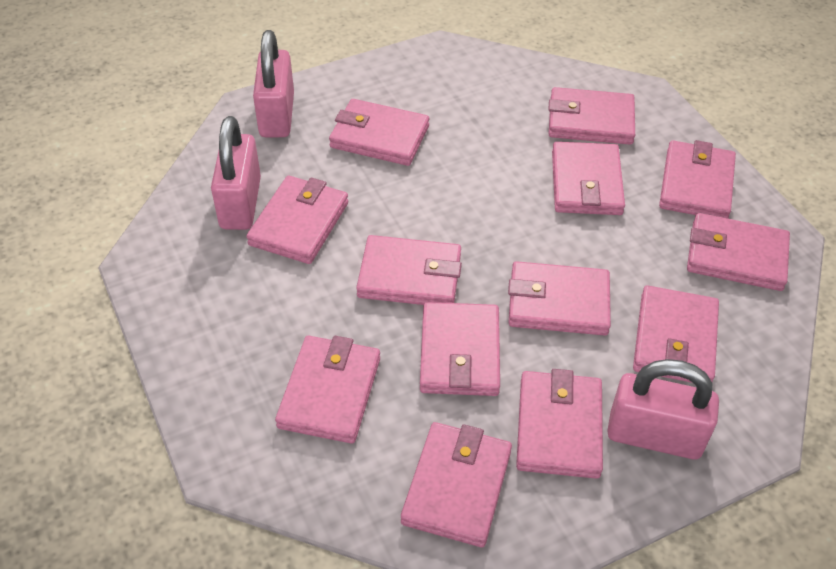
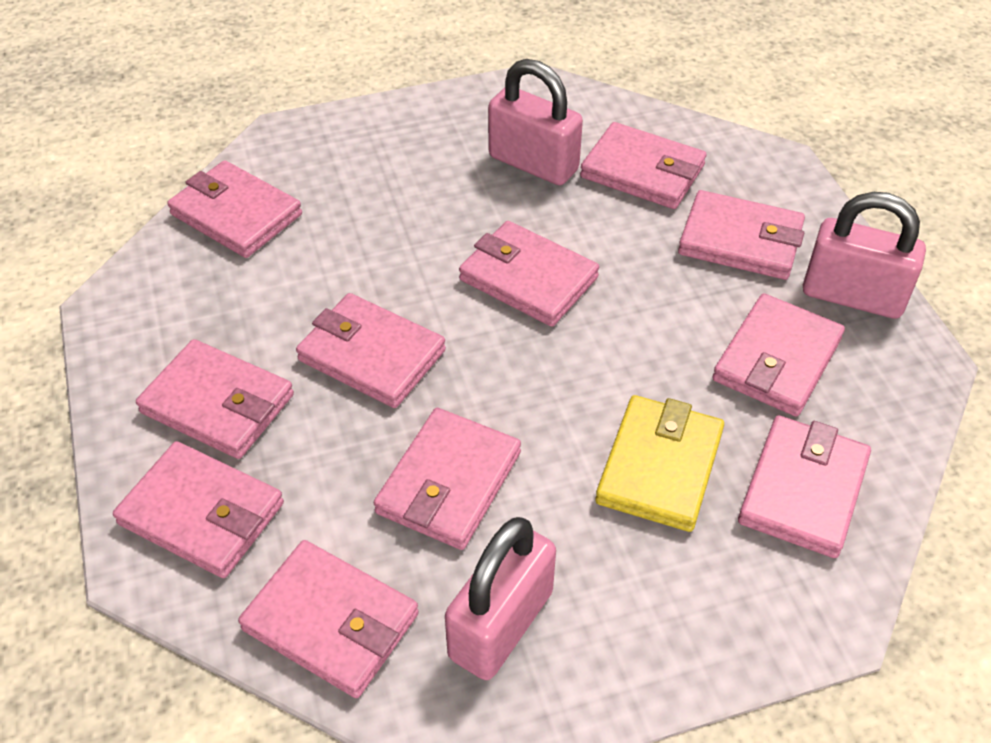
pink wallet: 13 -> 11
yellow wallet: 0 -> 1

